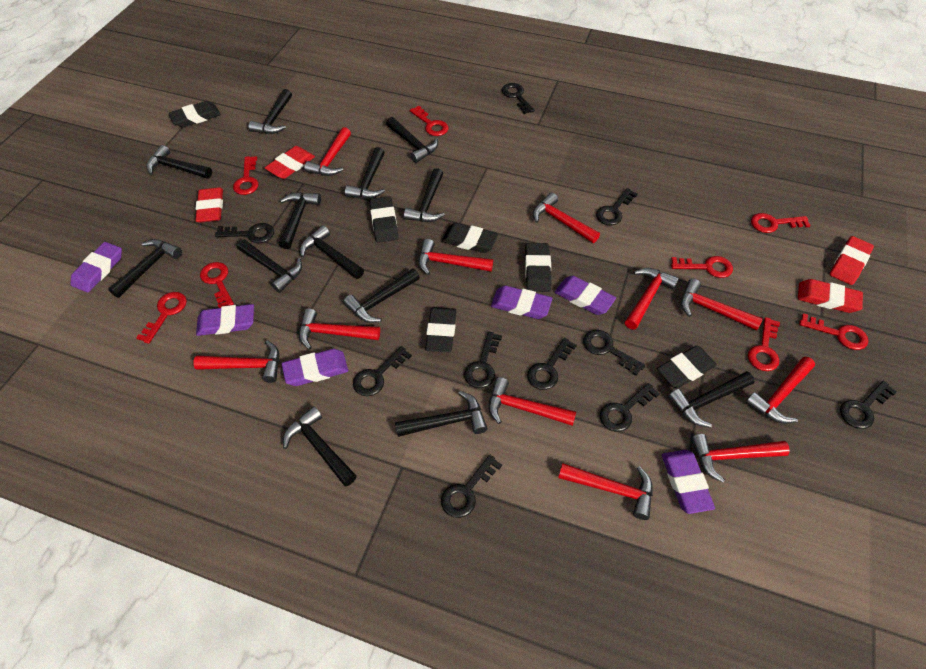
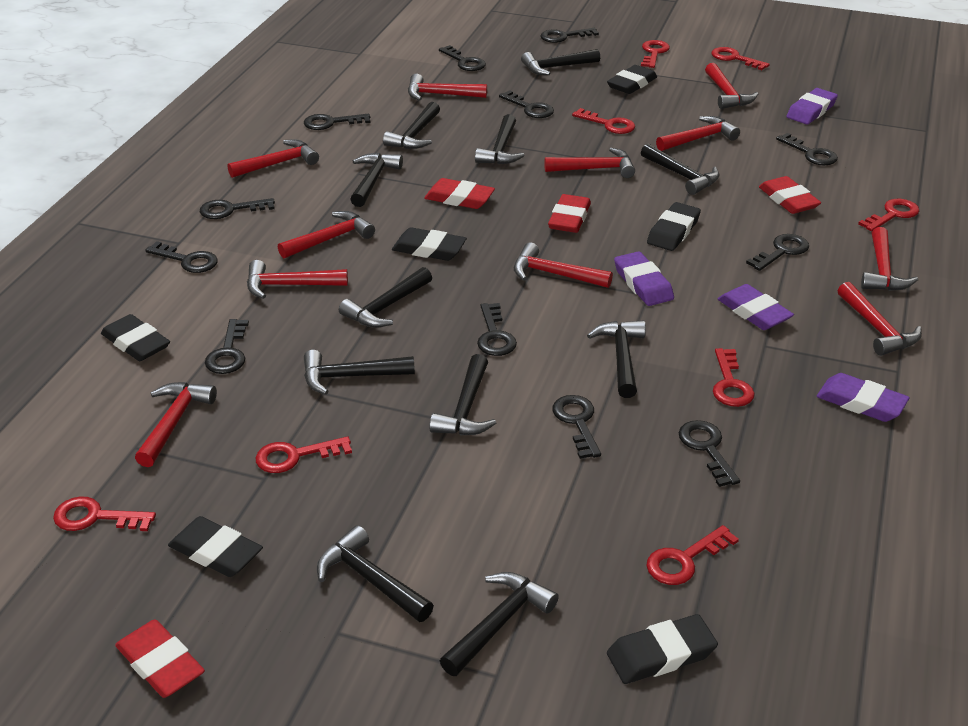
black hammer: 13 -> 11
black key: 10 -> 12
purple eraser: 6 -> 4

